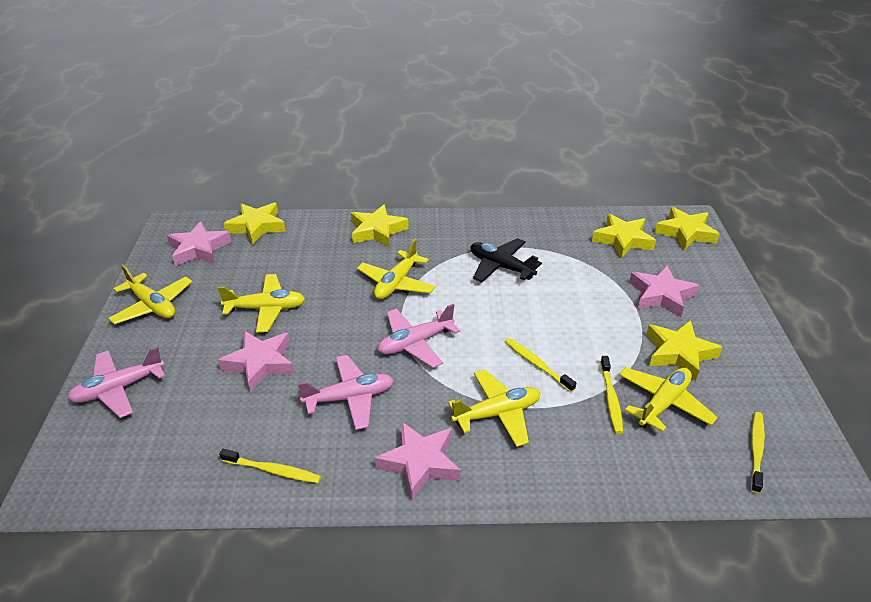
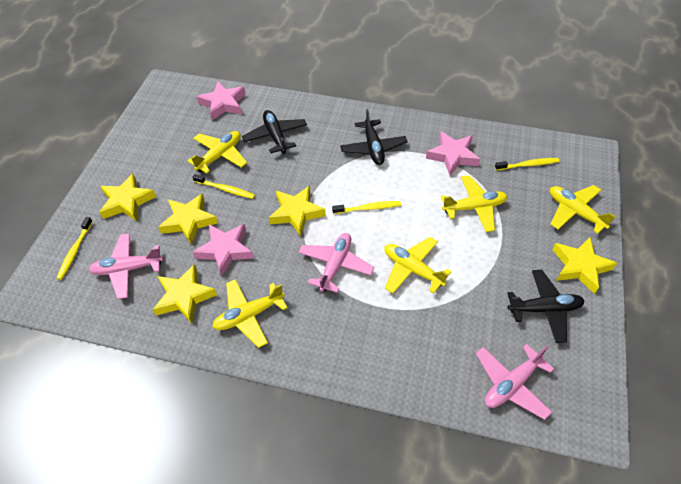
black plane: 1 -> 3
pink star: 4 -> 3

